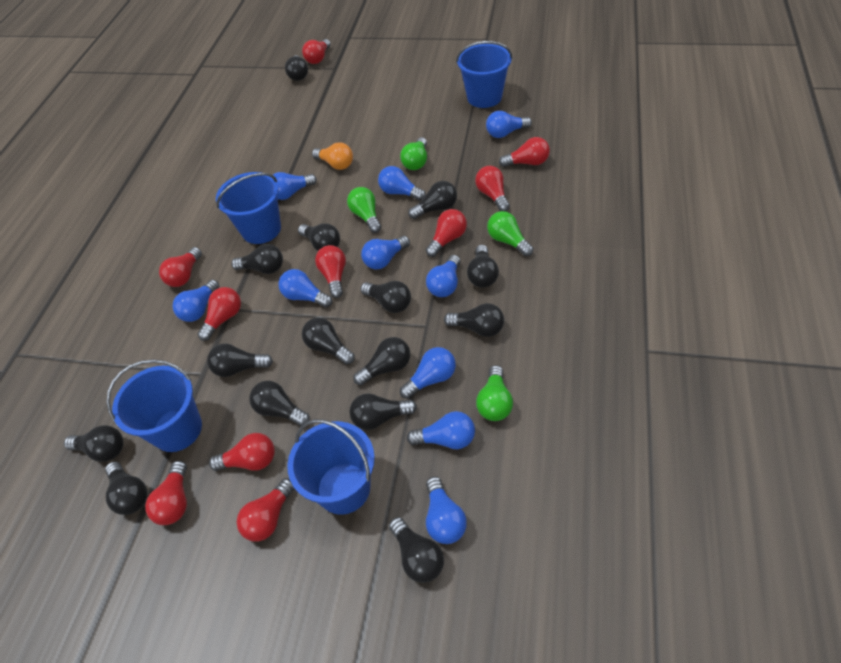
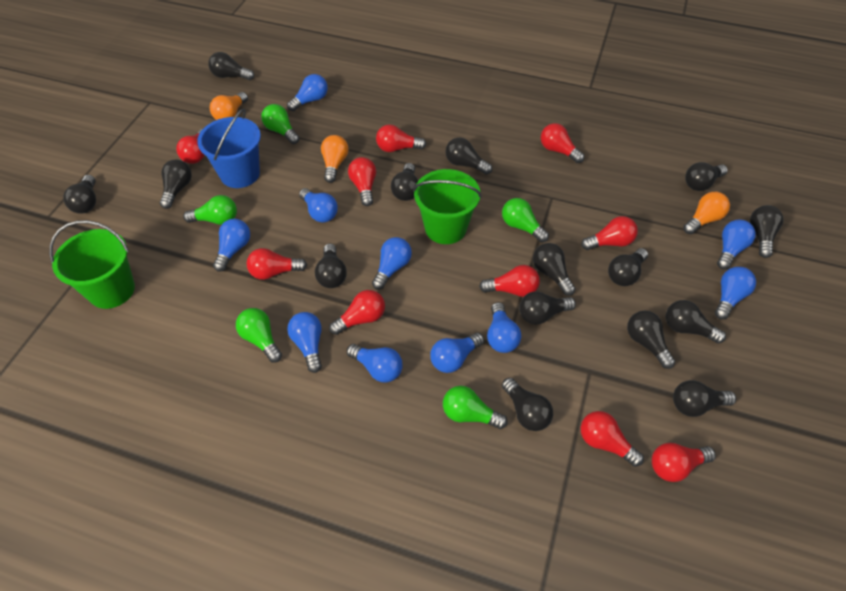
blue bucket: 4 -> 1
green bucket: 0 -> 2
green light bulb: 4 -> 5
orange light bulb: 1 -> 3

